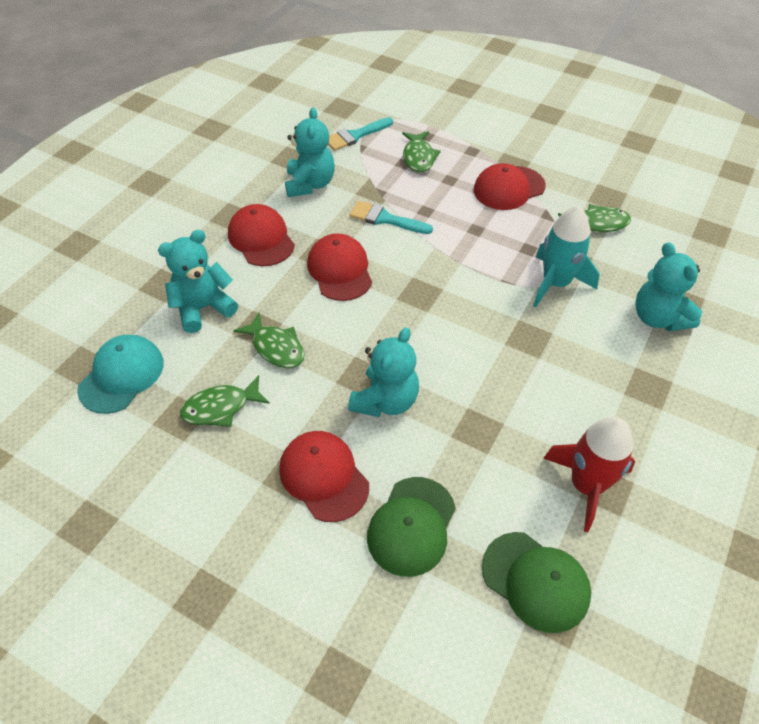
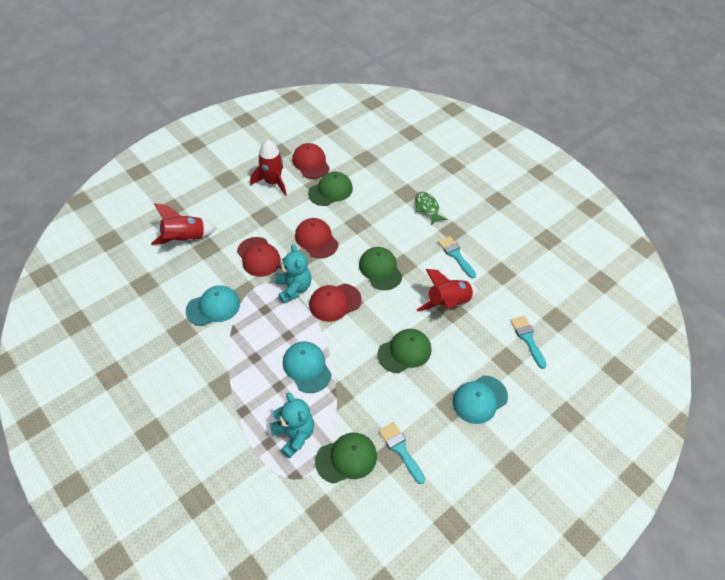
green cap: 2 -> 4
green fish: 4 -> 1
red rocket: 1 -> 3
turquoise brush: 2 -> 3
turquoise cap: 1 -> 3
turquoise rocket: 1 -> 0
turquoise teddy bear: 4 -> 2

